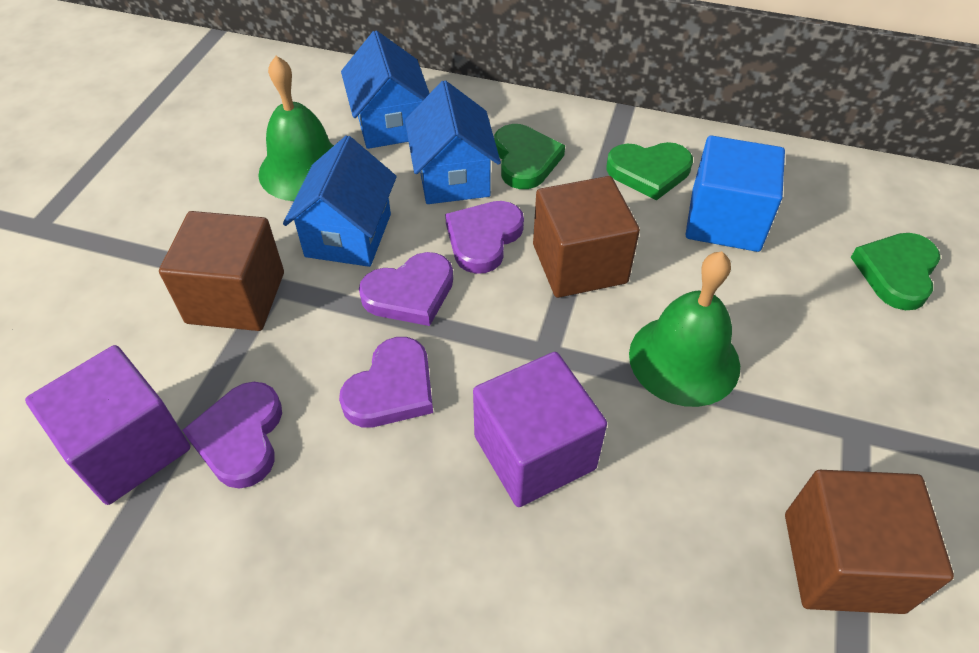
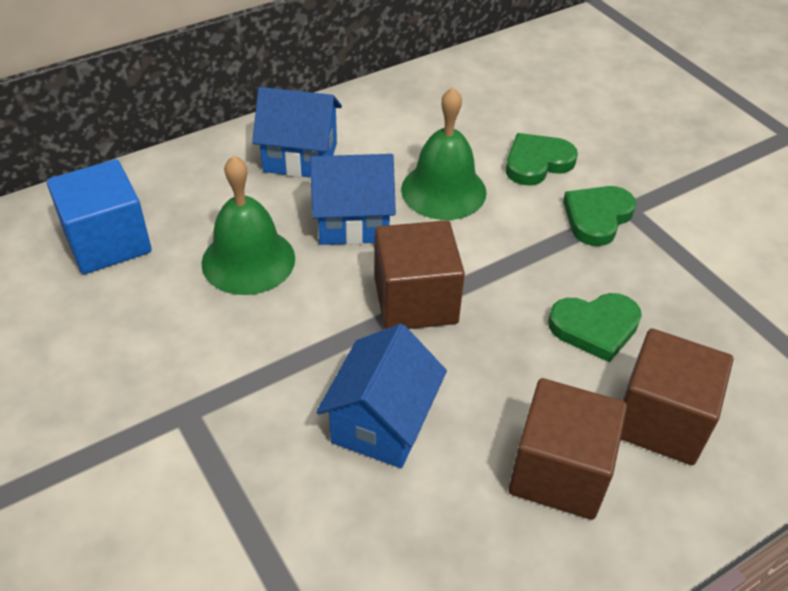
purple cube: 2 -> 0
purple heart: 4 -> 0

